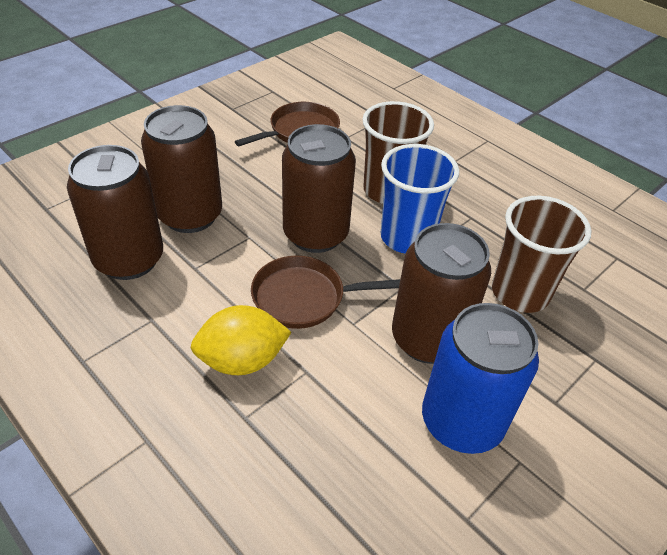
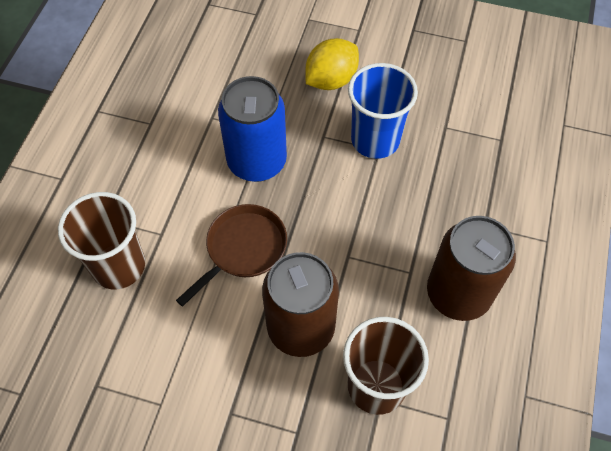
brown can: 4 -> 2
brown pan: 2 -> 1

